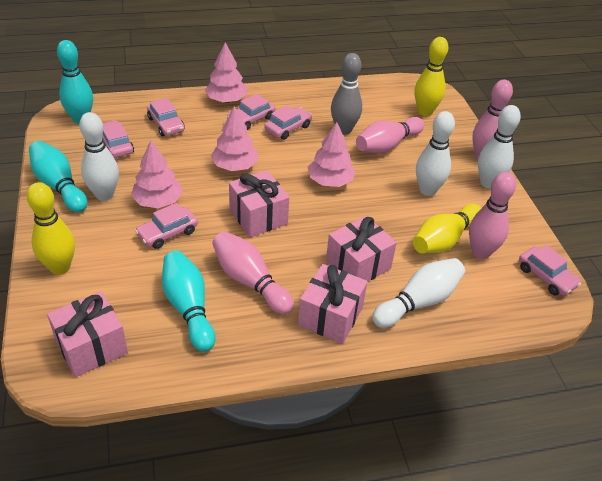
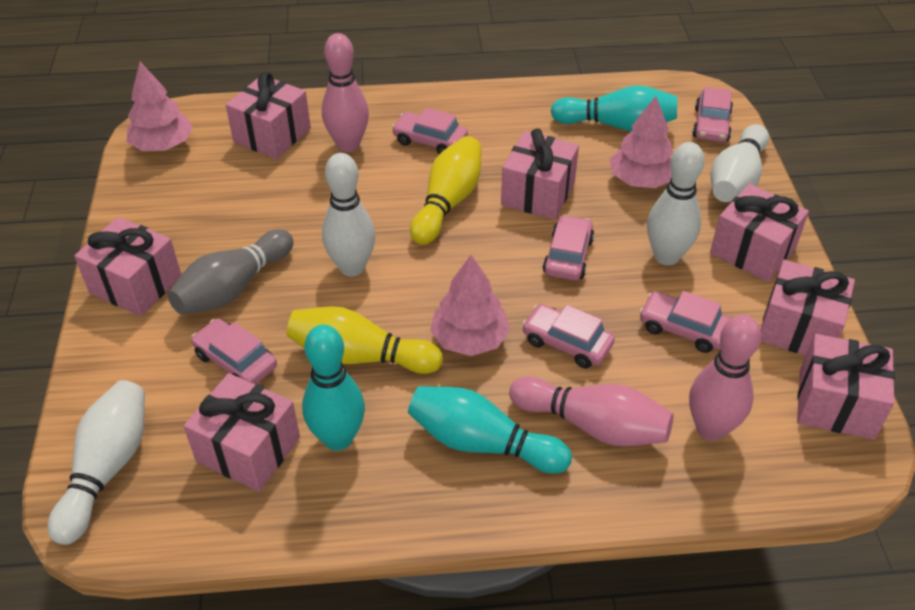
pink bowling pin: 4 -> 3
pink gift: 4 -> 7
pink tree: 4 -> 3
yellow bowling pin: 3 -> 2

